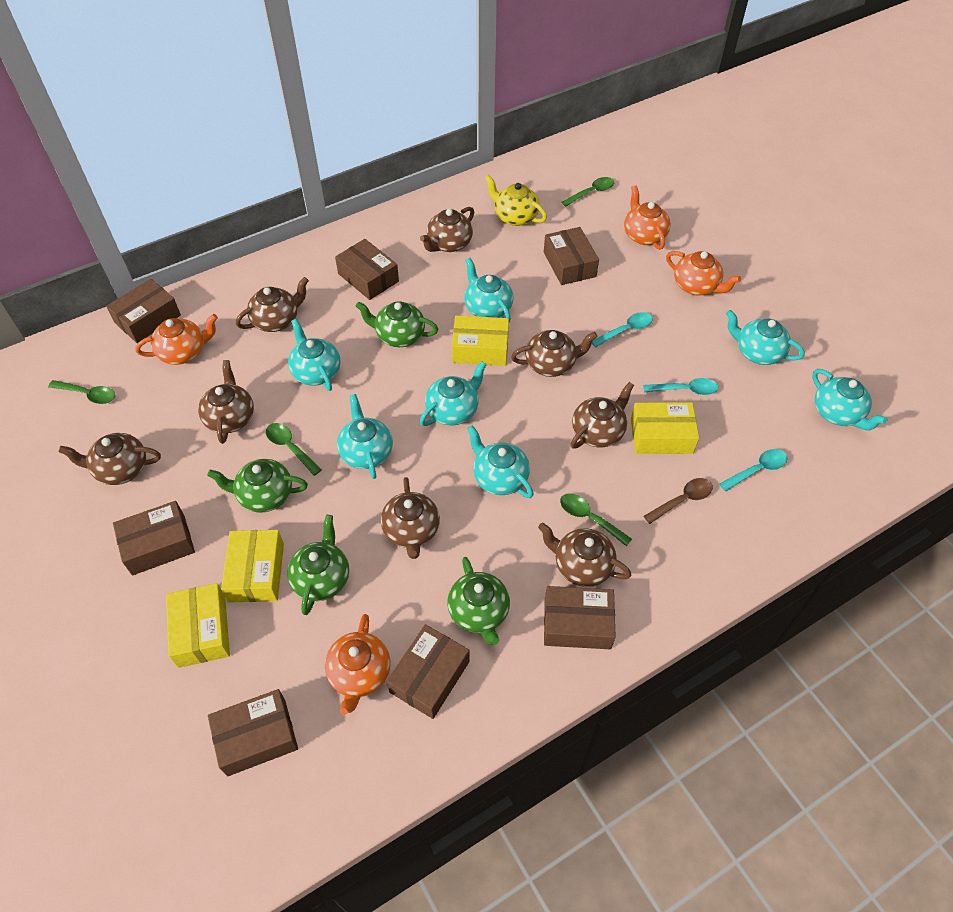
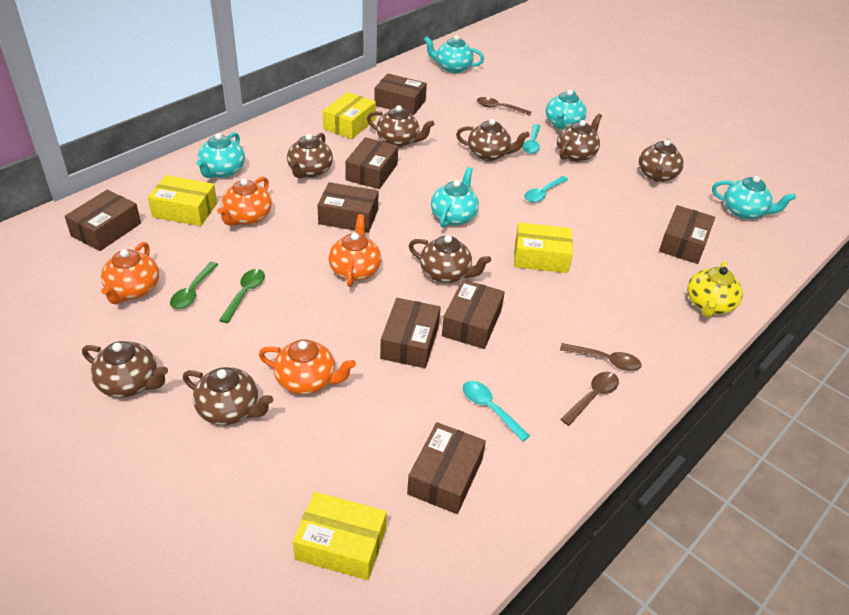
brown box: 7 -> 8
brown spoon: 1 -> 3
green spoon: 4 -> 2
green teapot: 4 -> 0
turquoise teapot: 7 -> 5

